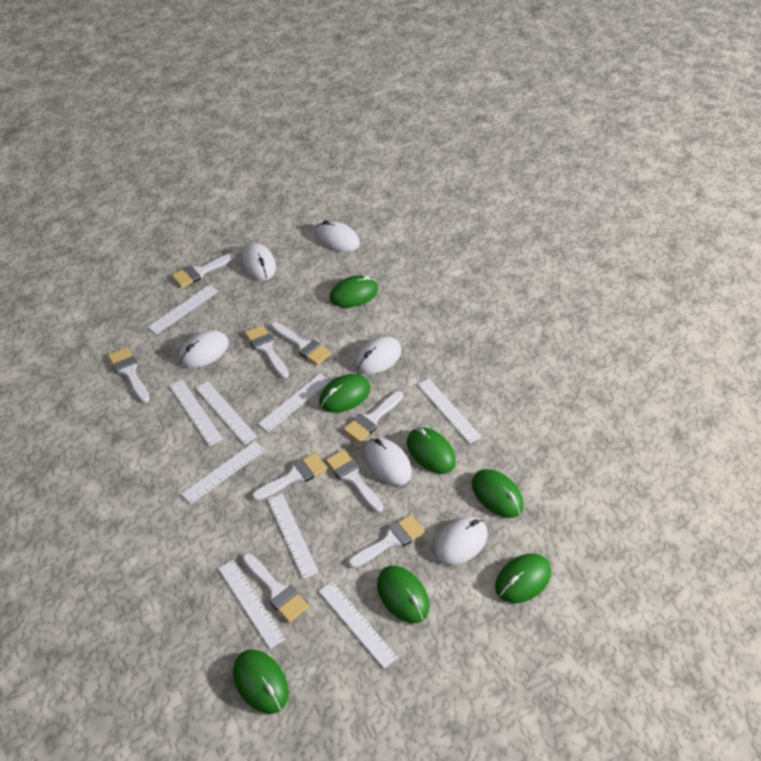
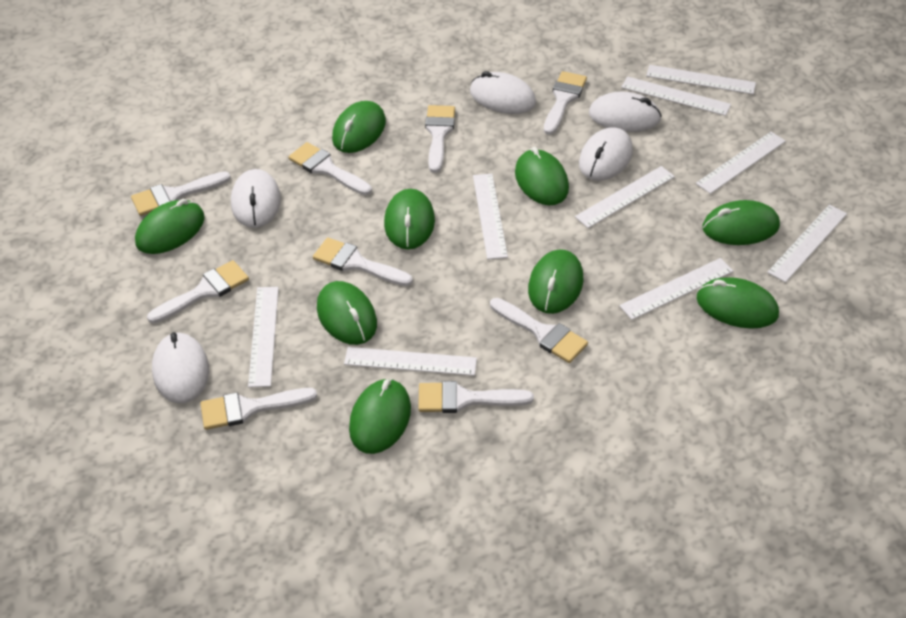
green mouse: 7 -> 9
white mouse: 6 -> 5

